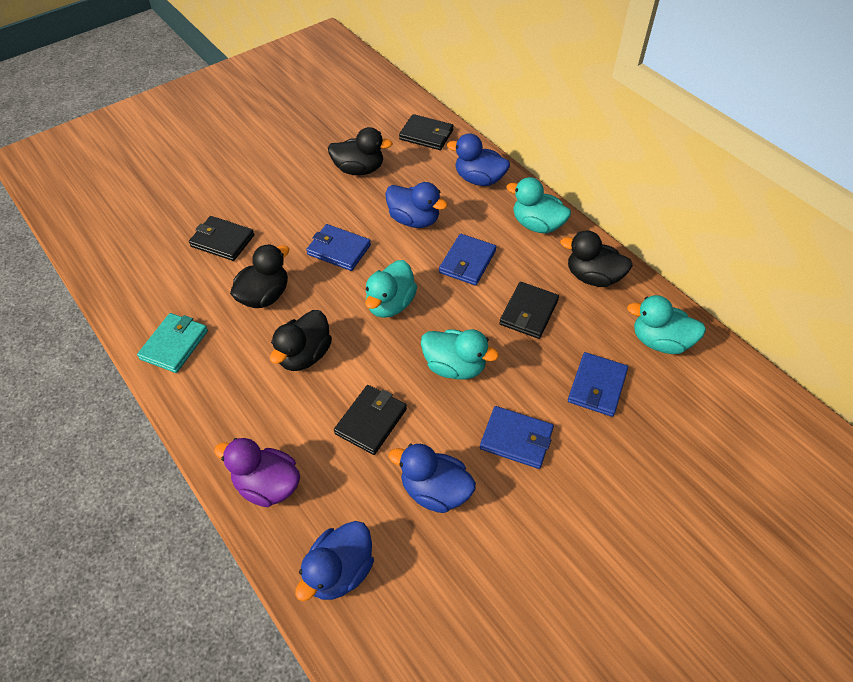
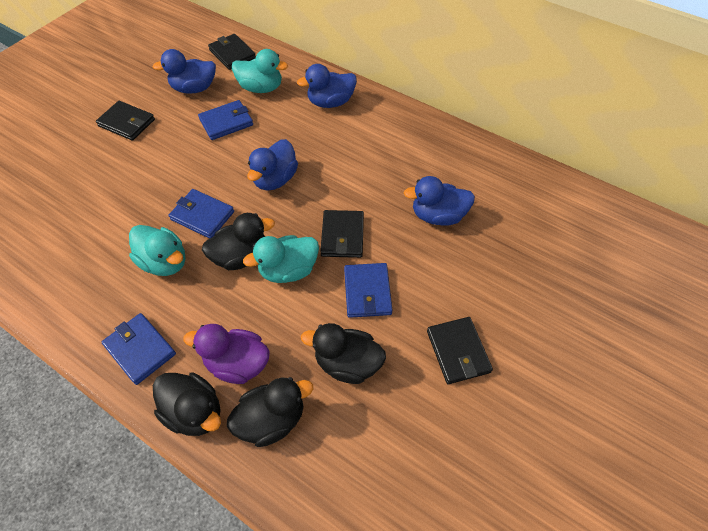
turquoise duck: 4 -> 3
turquoise wallet: 1 -> 0

